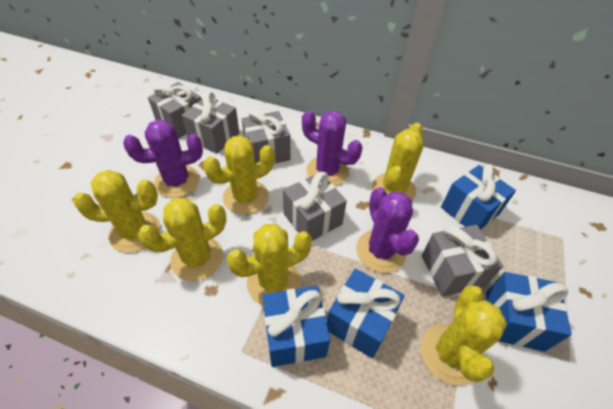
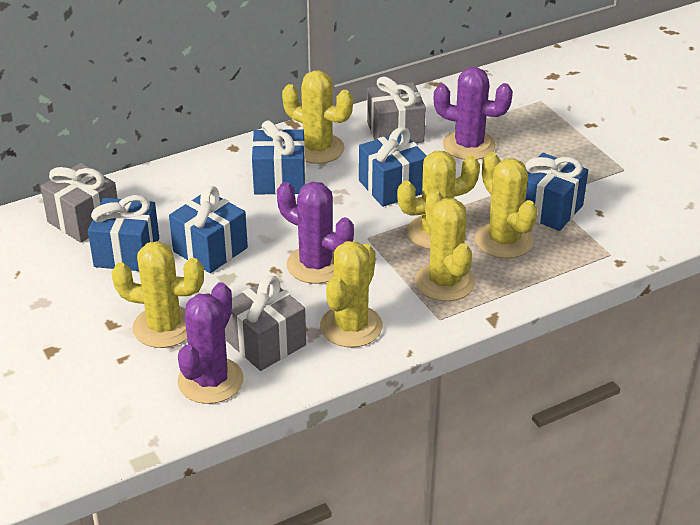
blue gift: 4 -> 5
grey gift: 5 -> 3

